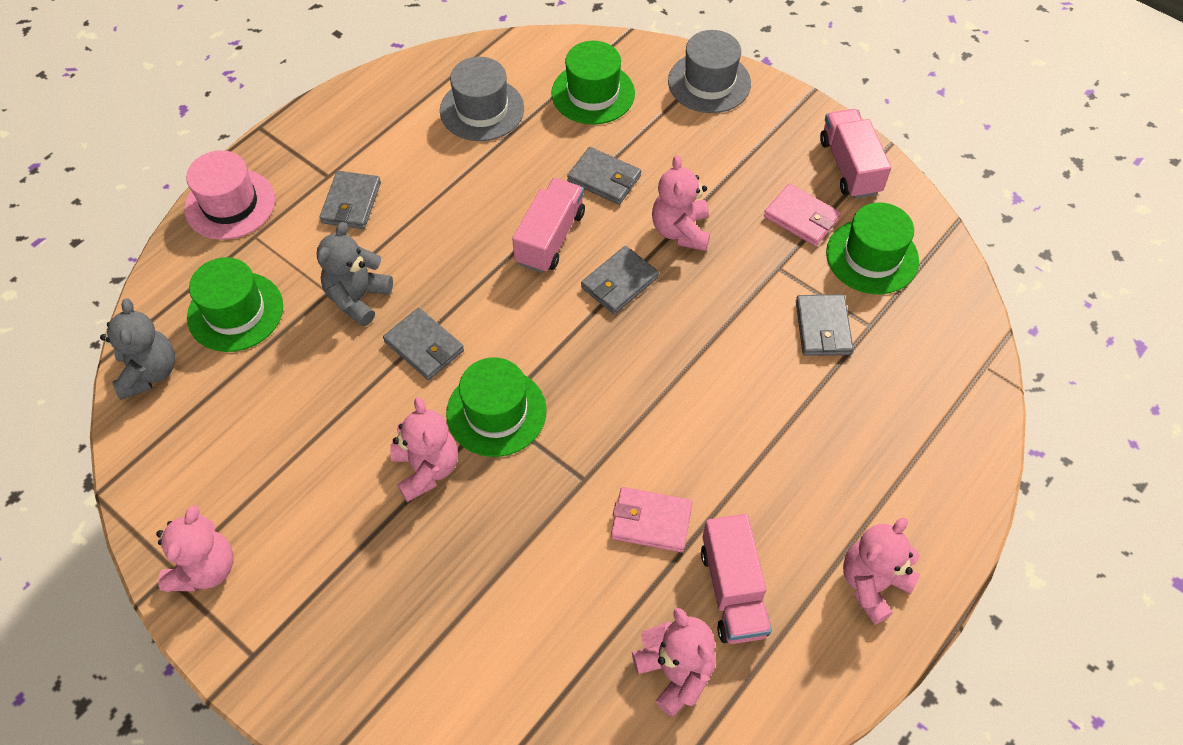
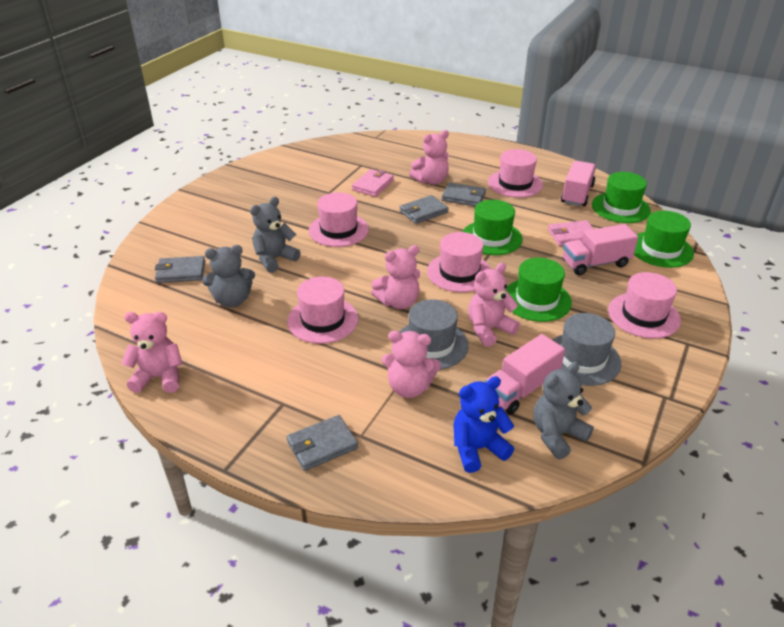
blue teddy bear: 0 -> 1
grey teddy bear: 2 -> 3
grey wallet: 5 -> 4
pink hat: 1 -> 5

